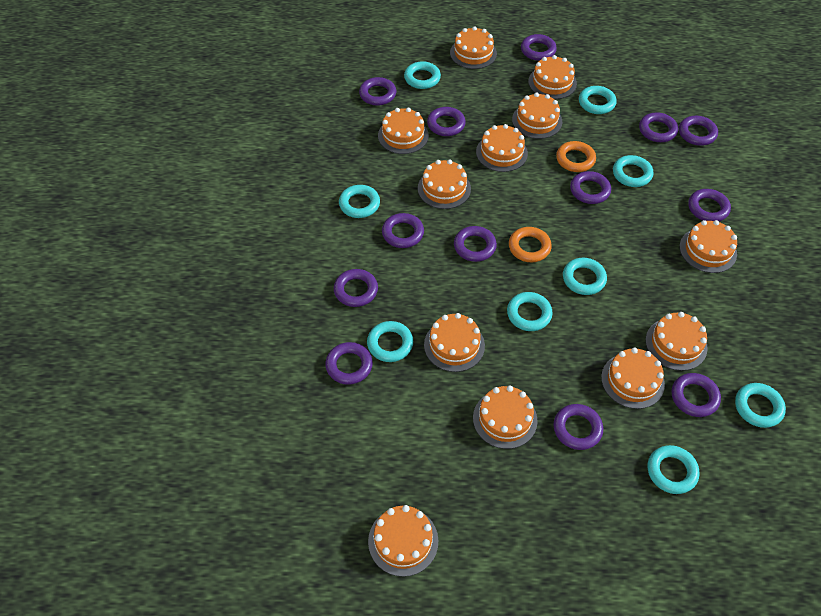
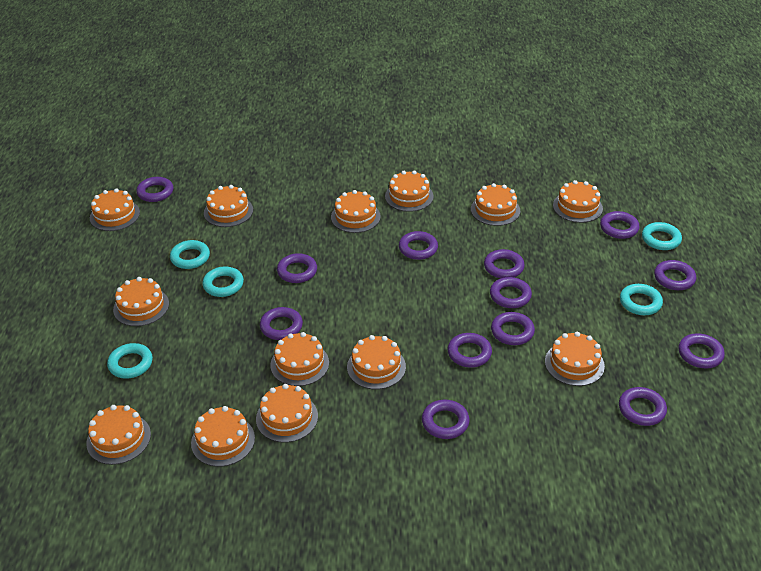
orange cake: 12 -> 13
orange ring: 2 -> 0
turquoise ring: 9 -> 5

